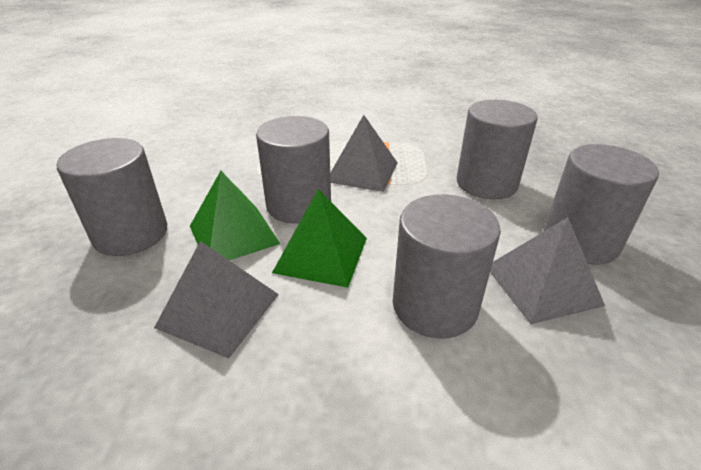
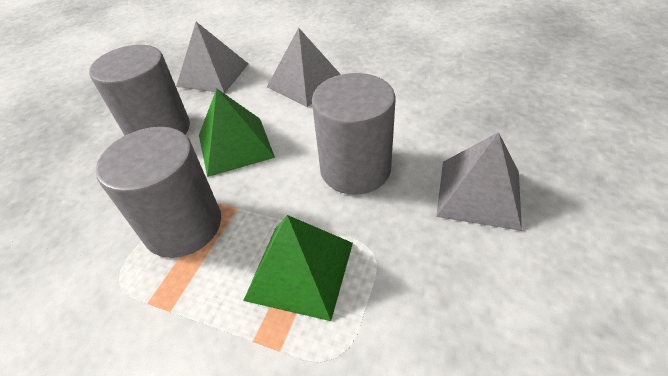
grey cylinder: 5 -> 3

